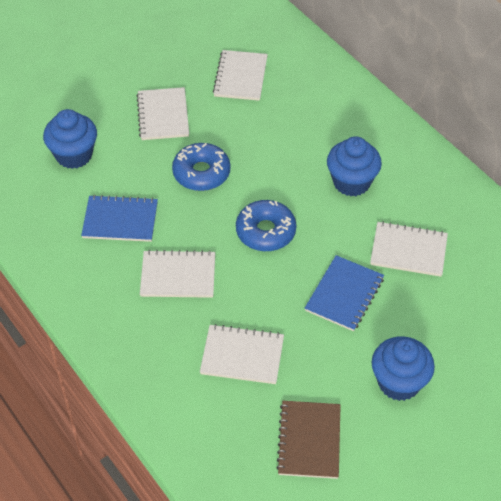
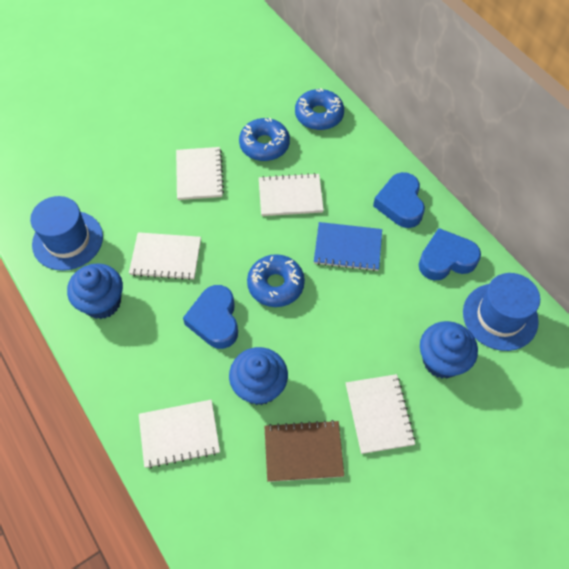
blue donut: 2 -> 3
blue hat: 0 -> 2
blue heart: 0 -> 3
blue notebook: 2 -> 1

